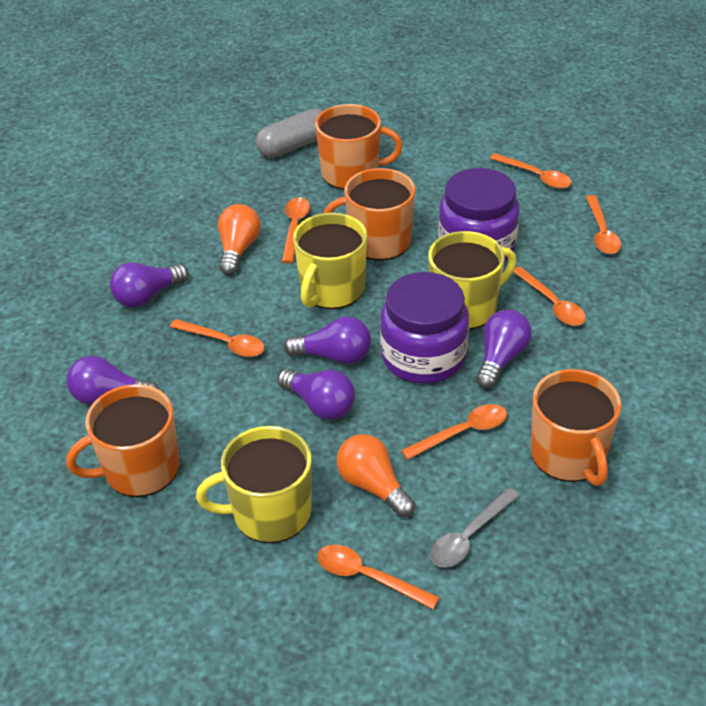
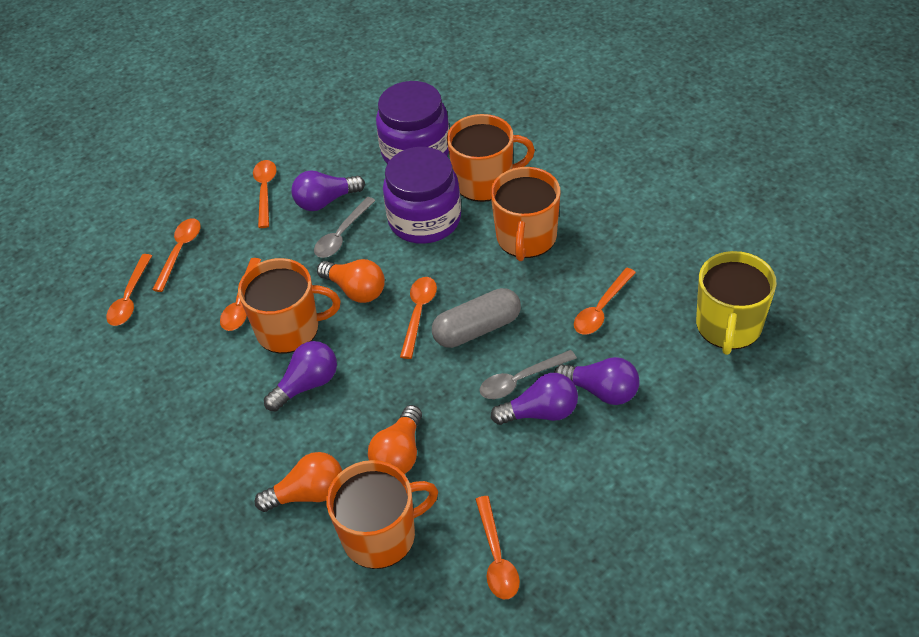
grey spoon: 1 -> 2
orange light bulb: 2 -> 3
purple light bulb: 5 -> 4
yellow mug: 3 -> 1

